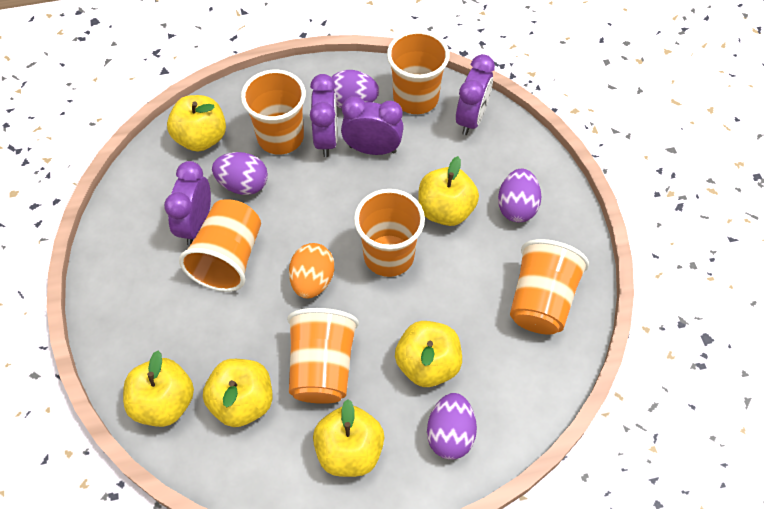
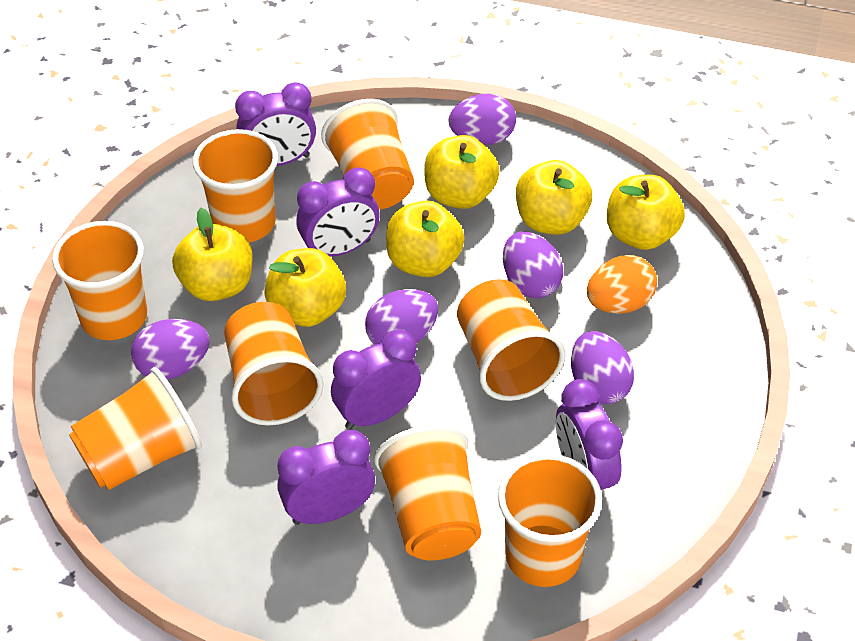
orange cup: 6 -> 8
purple clock: 4 -> 5
purple egg: 4 -> 5

